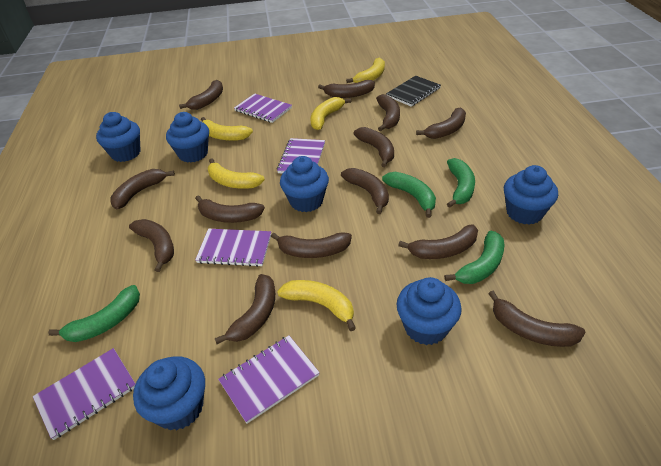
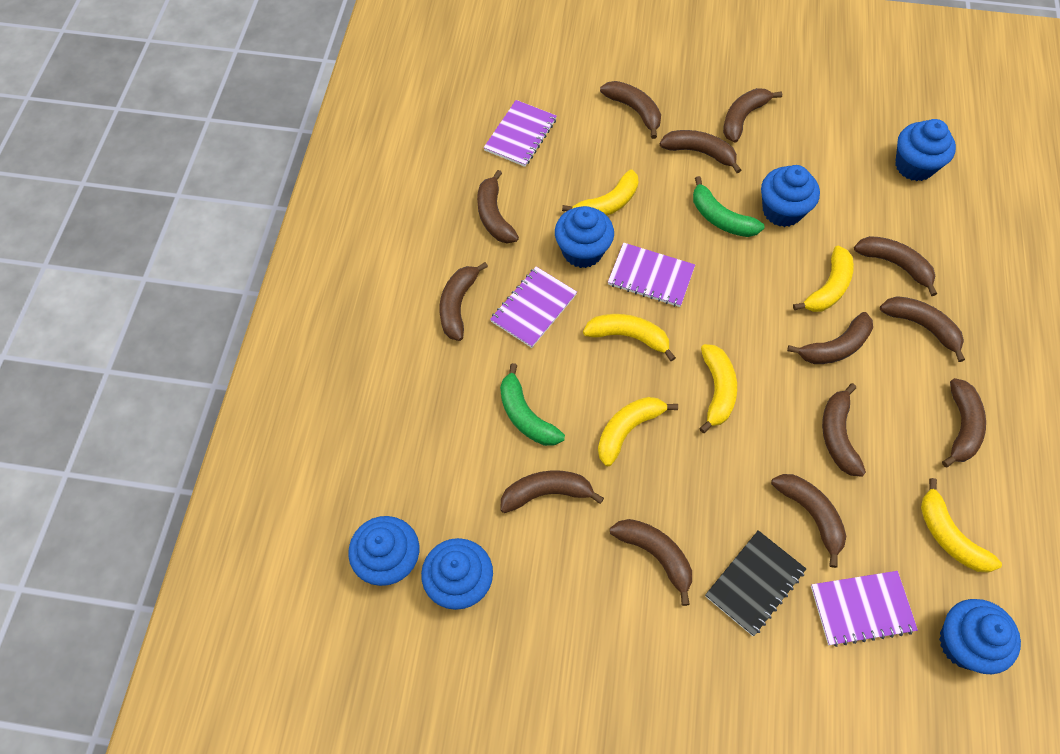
green banana: 4 -> 2
purple notebook: 5 -> 4
yellow banana: 5 -> 6

